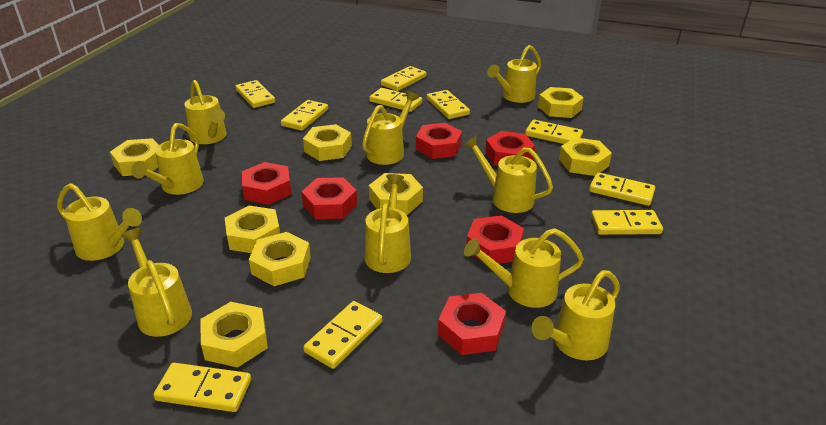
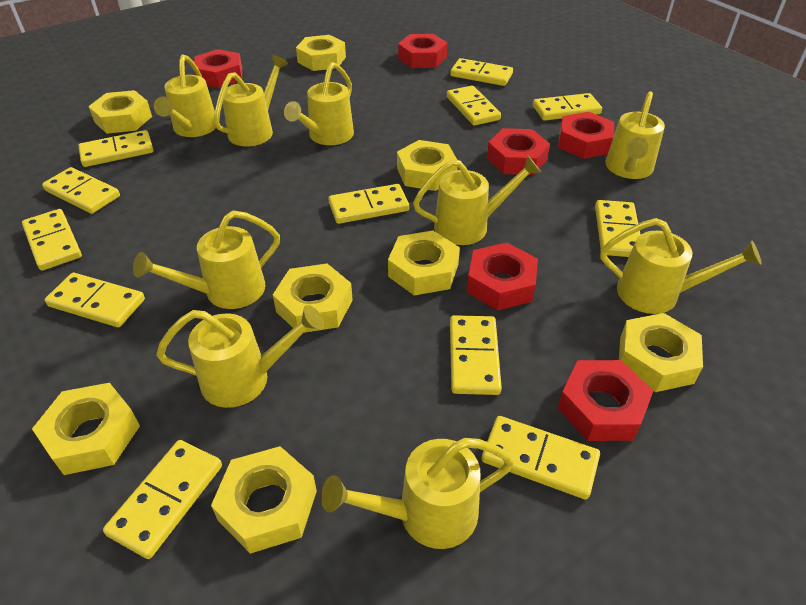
yellow domino: 10 -> 12
yellow watering can: 10 -> 9

